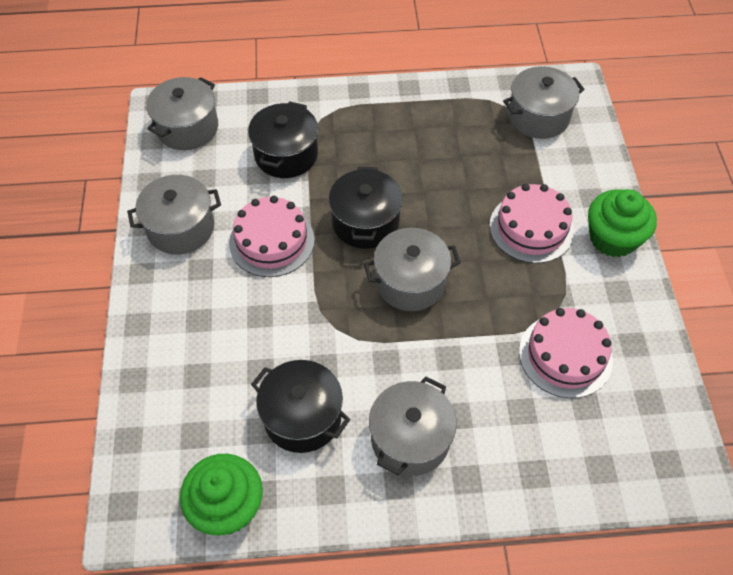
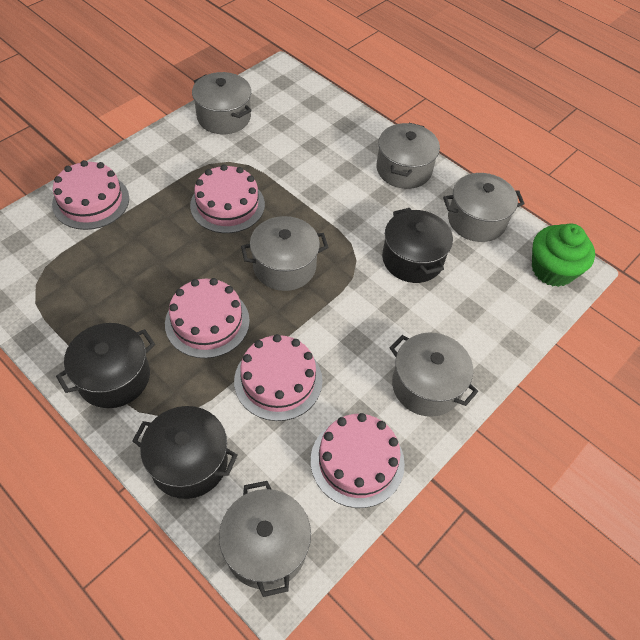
green cupcake: 2 -> 1
grey pot: 5 -> 6
pink cake: 3 -> 5

